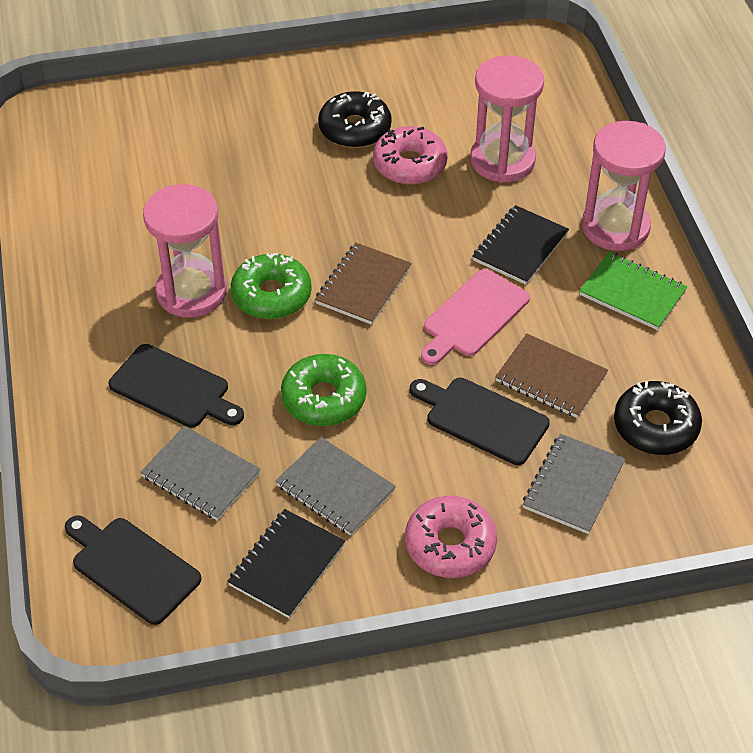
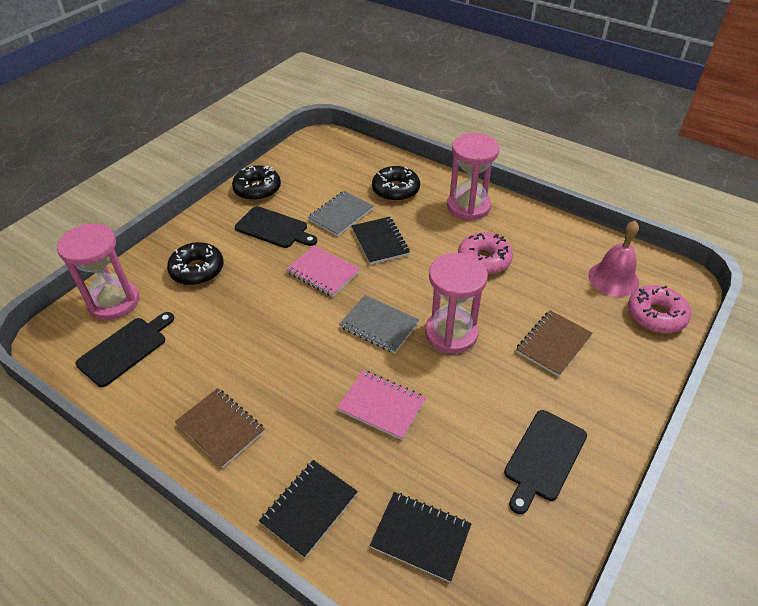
black donut: 2 -> 3
black notebook: 2 -> 3
green donut: 2 -> 0
green notebook: 1 -> 0
grey notebook: 3 -> 2
pink bell: 0 -> 1
pink cutting board: 1 -> 0
pink notebook: 0 -> 2

